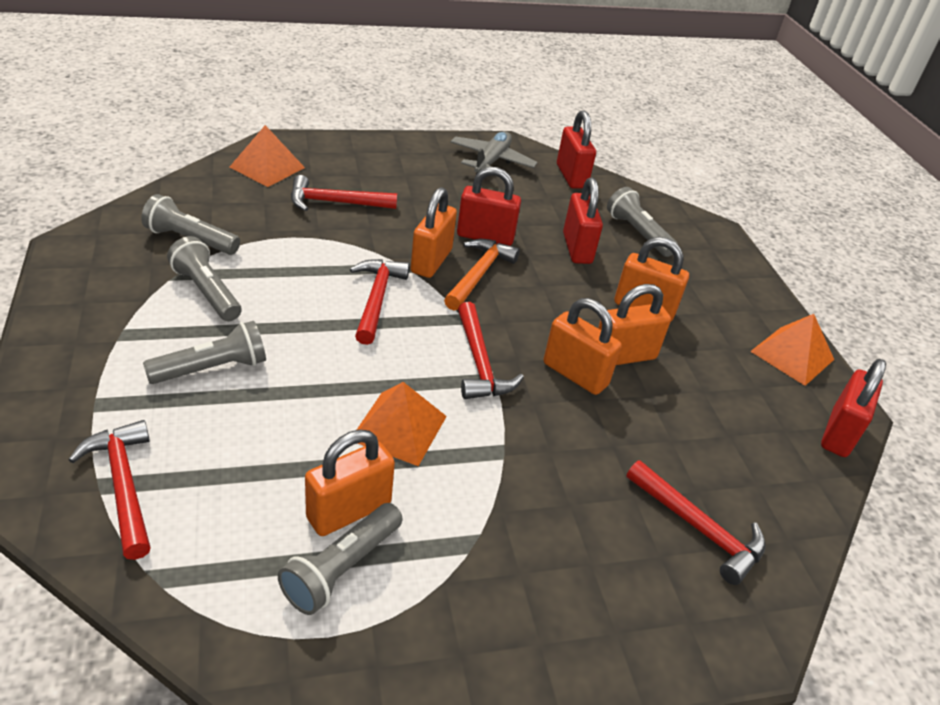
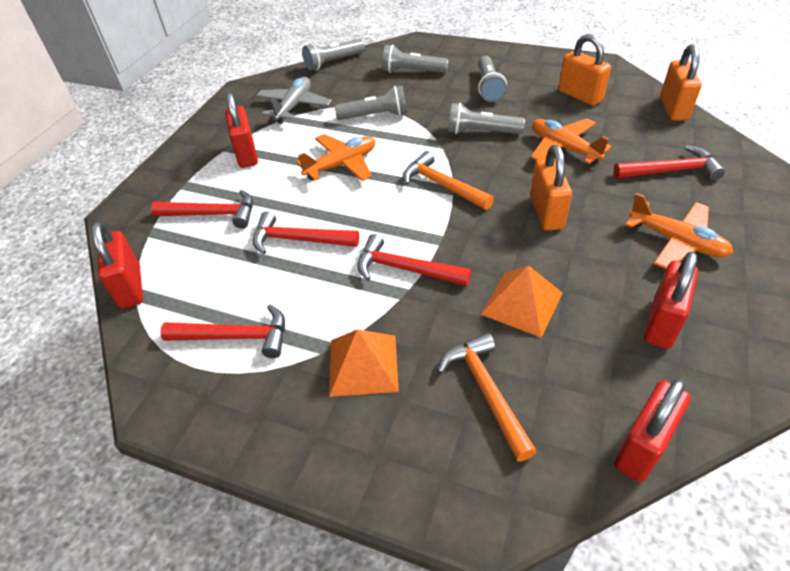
orange hammer: 1 -> 2
orange padlock: 5 -> 3
orange plane: 0 -> 3
orange pyramid: 3 -> 2

